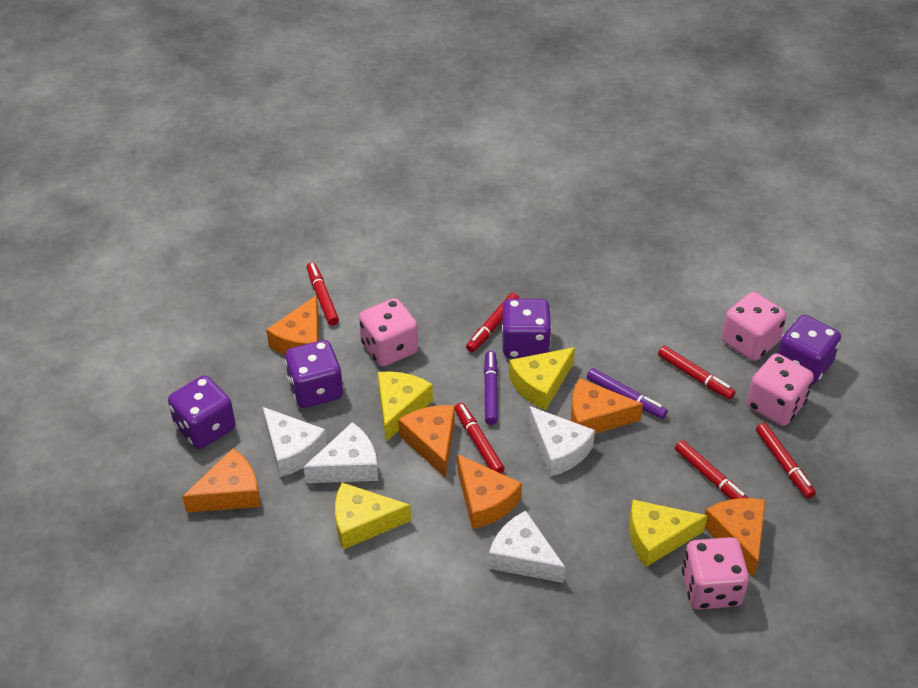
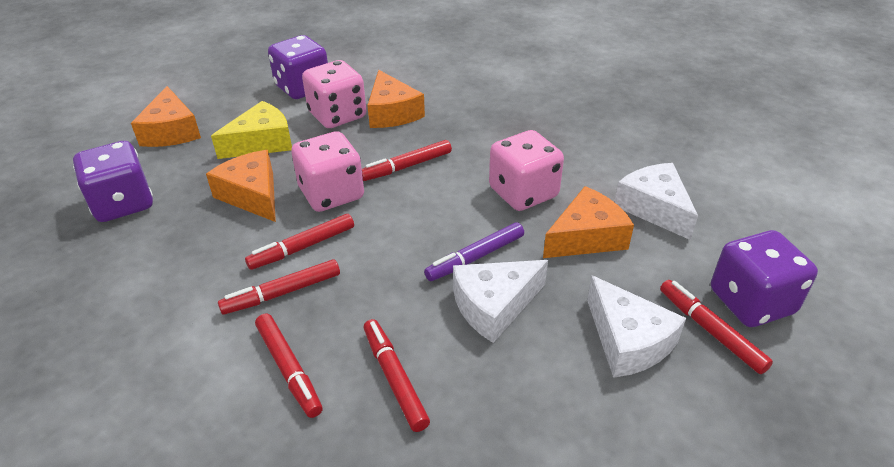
orange cheese: 6 -> 4
pink dice: 4 -> 3
purple dice: 4 -> 3
purple marker: 2 -> 1
white cheese: 4 -> 3
yellow cheese: 4 -> 1

